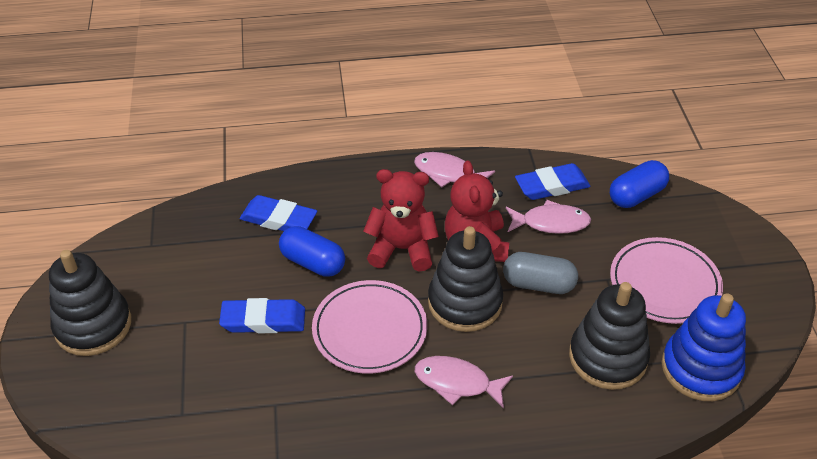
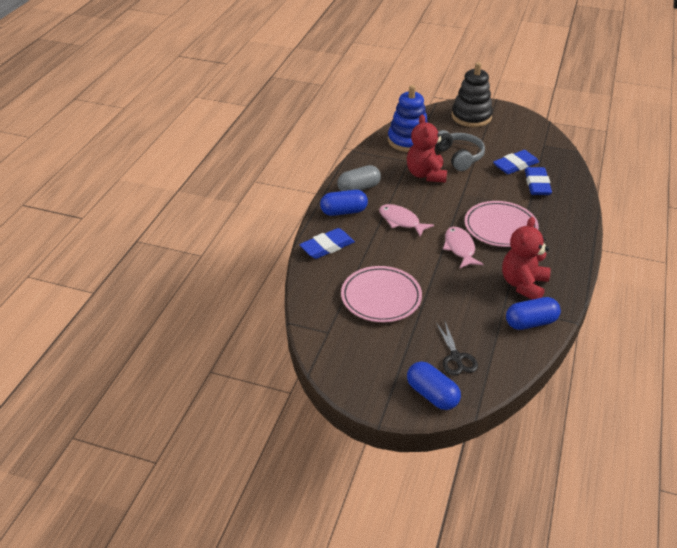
black scissors: 0 -> 1
black stacking toy: 3 -> 1
blue capsule: 2 -> 3
grey headphones: 0 -> 1
pink fish: 3 -> 2

